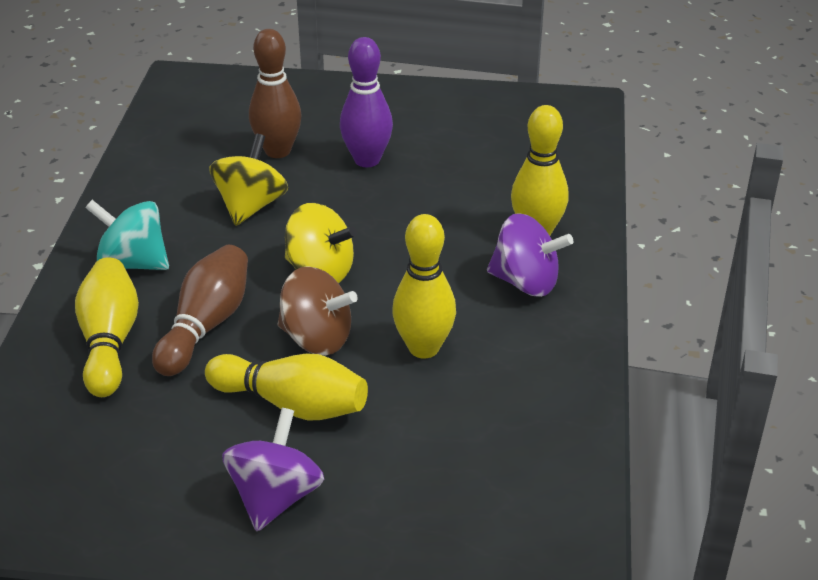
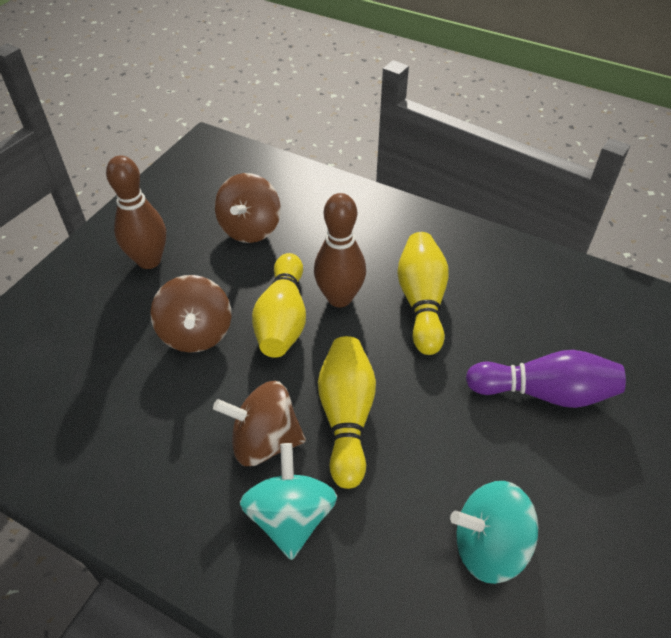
brown spinning top: 1 -> 3
purple spinning top: 2 -> 0
turquoise spinning top: 1 -> 2
yellow bowling pin: 4 -> 3
yellow spinning top: 2 -> 0

